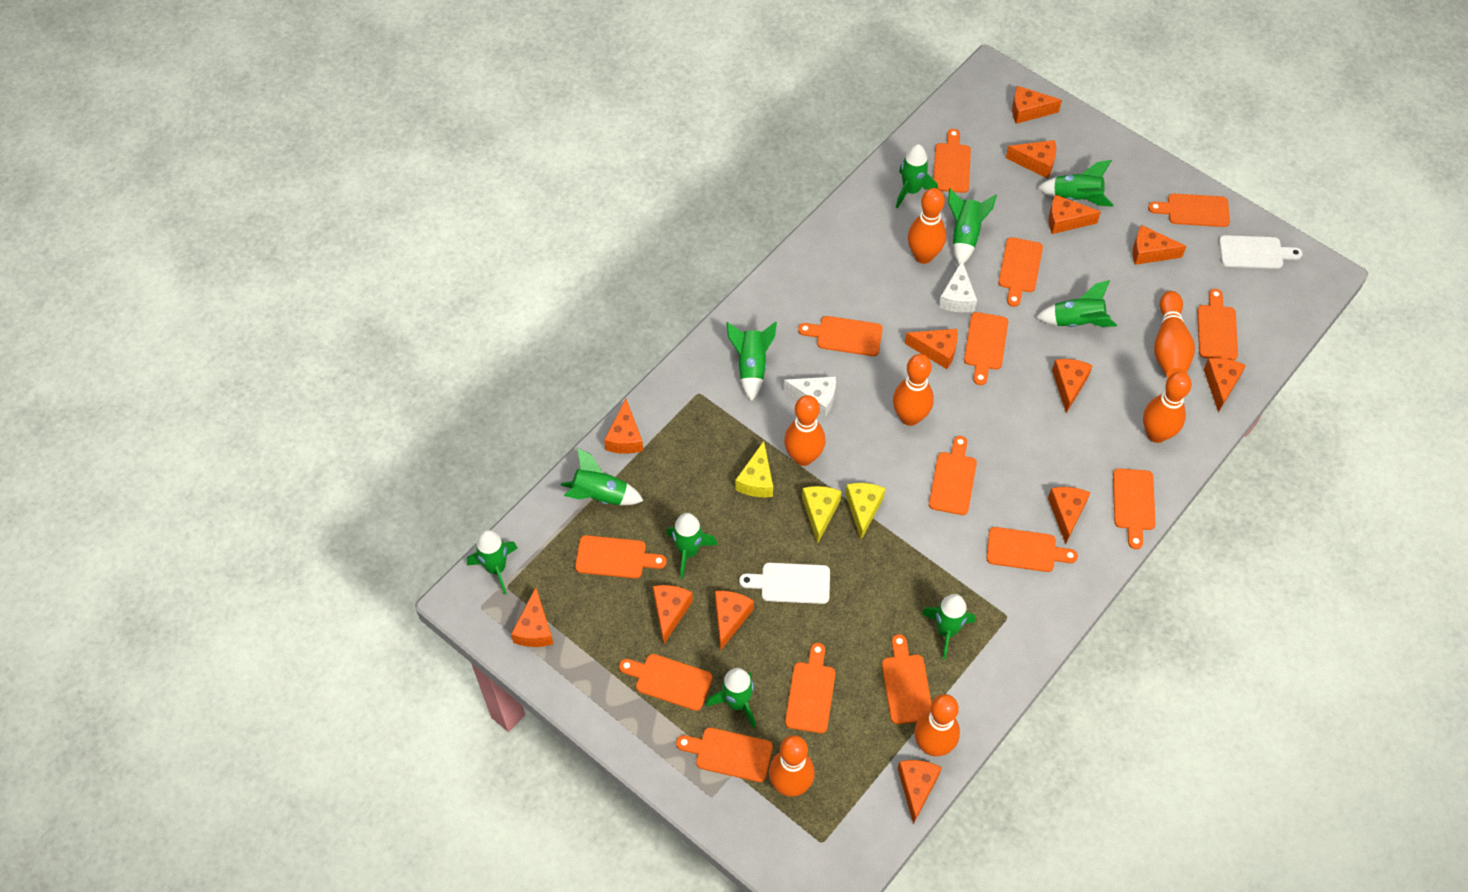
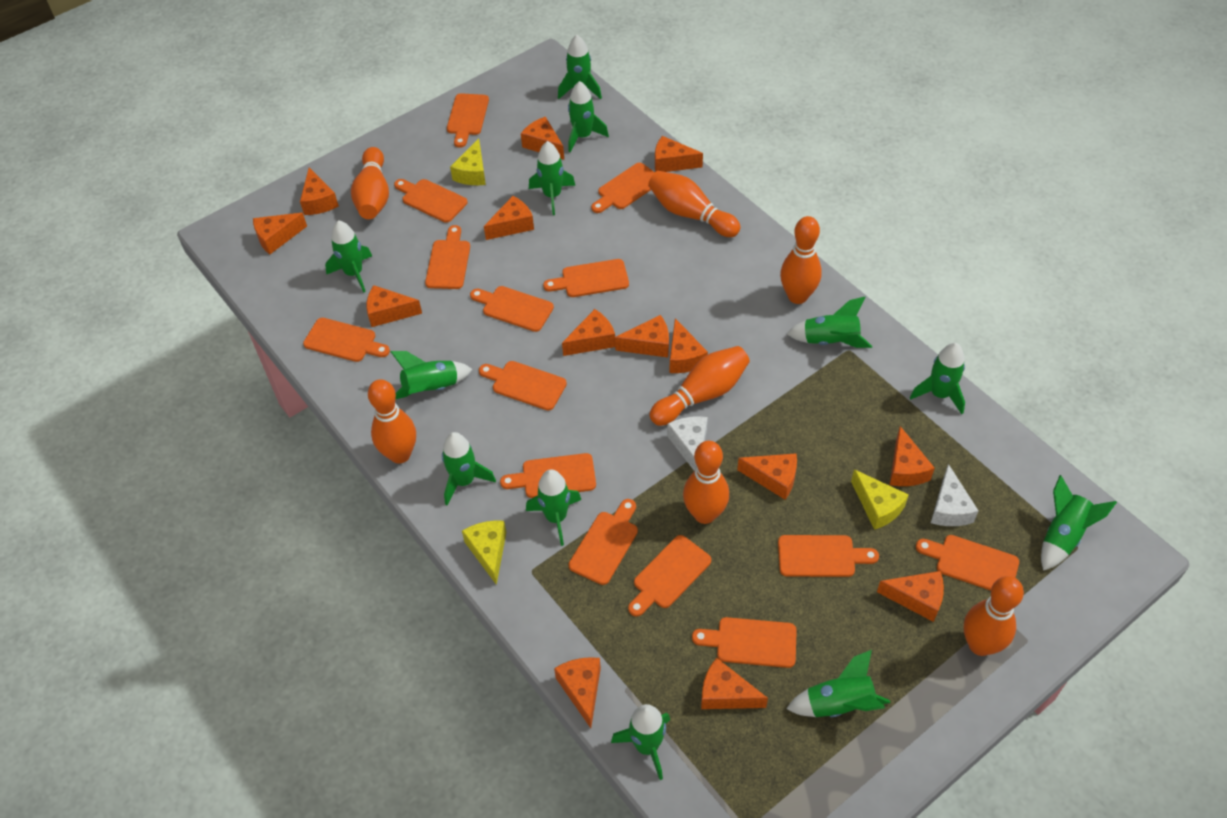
green rocket: 10 -> 12
orange cheese: 13 -> 14
white cutting board: 2 -> 0

